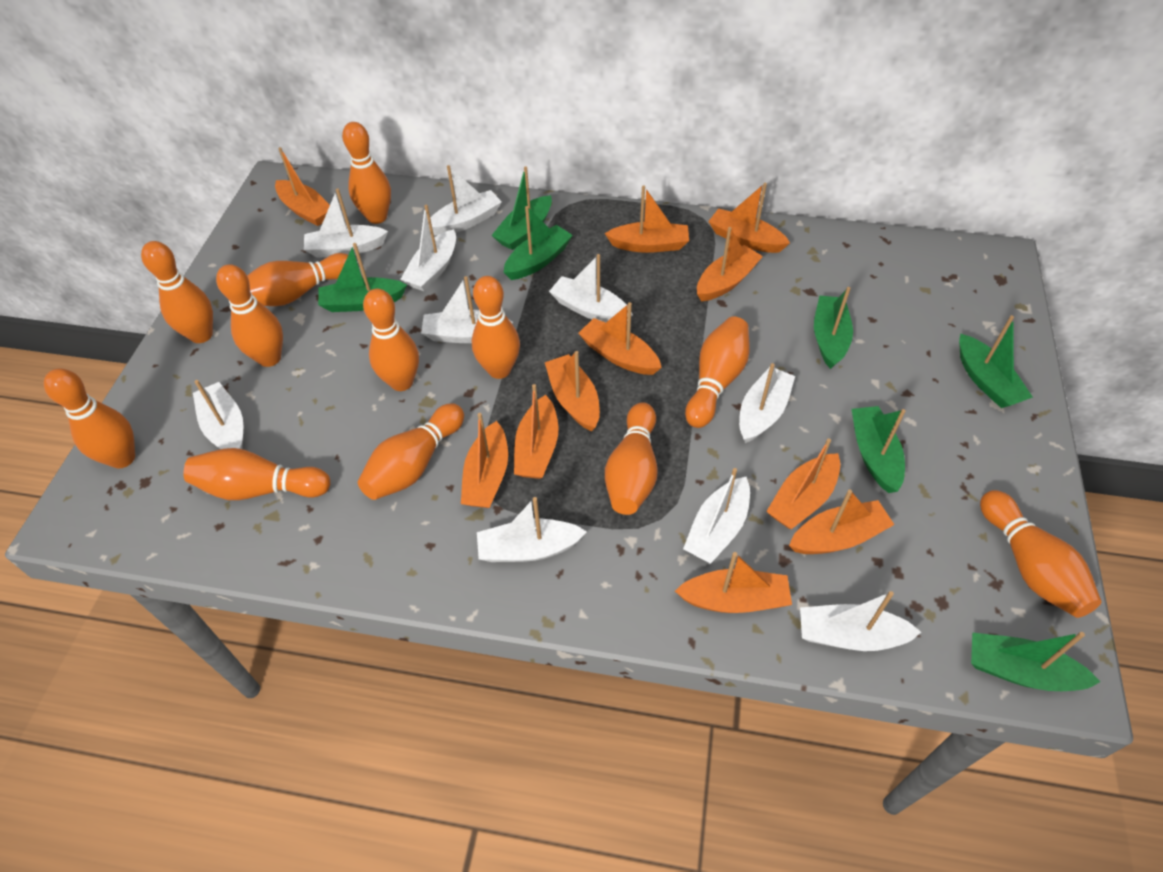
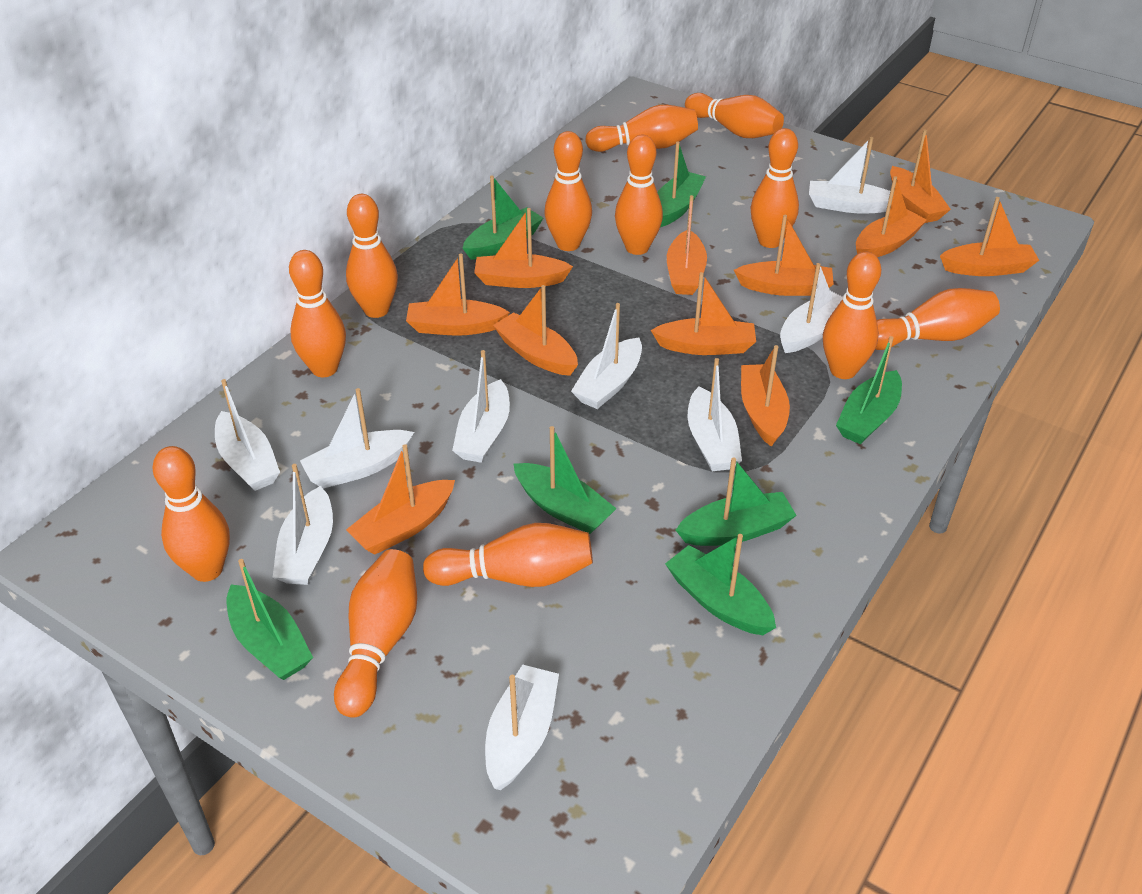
white boat: 10 -> 9

